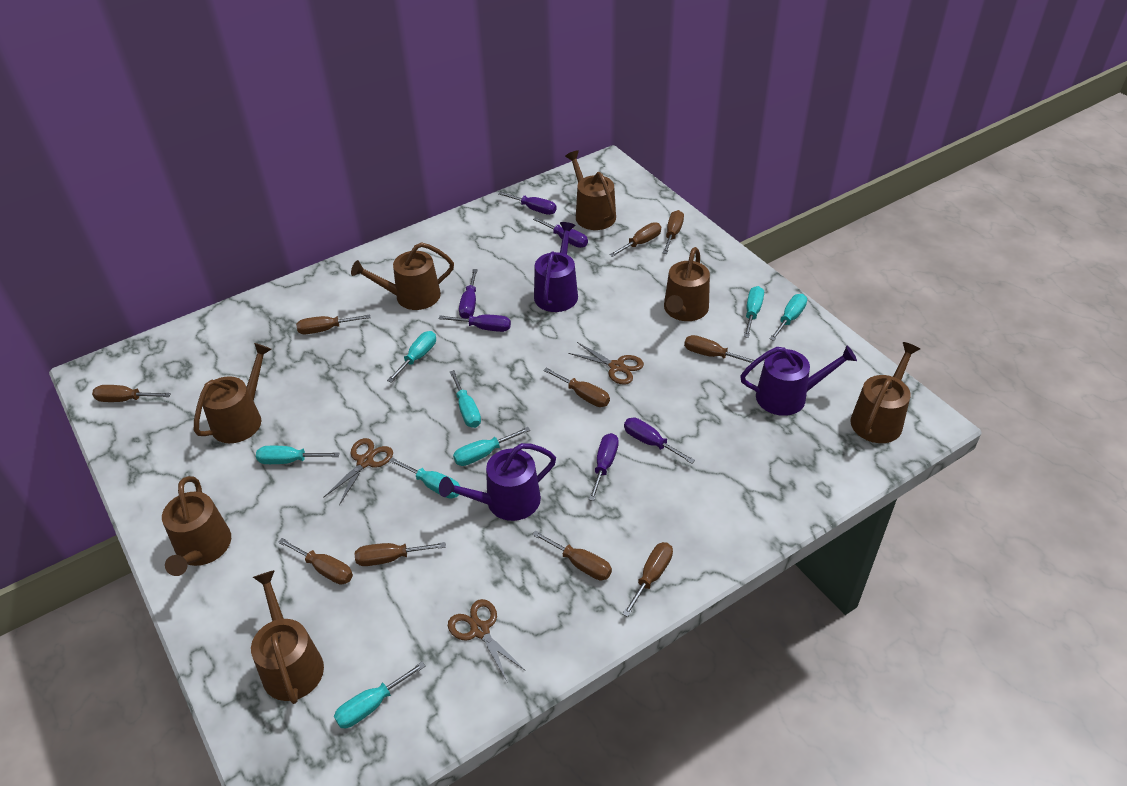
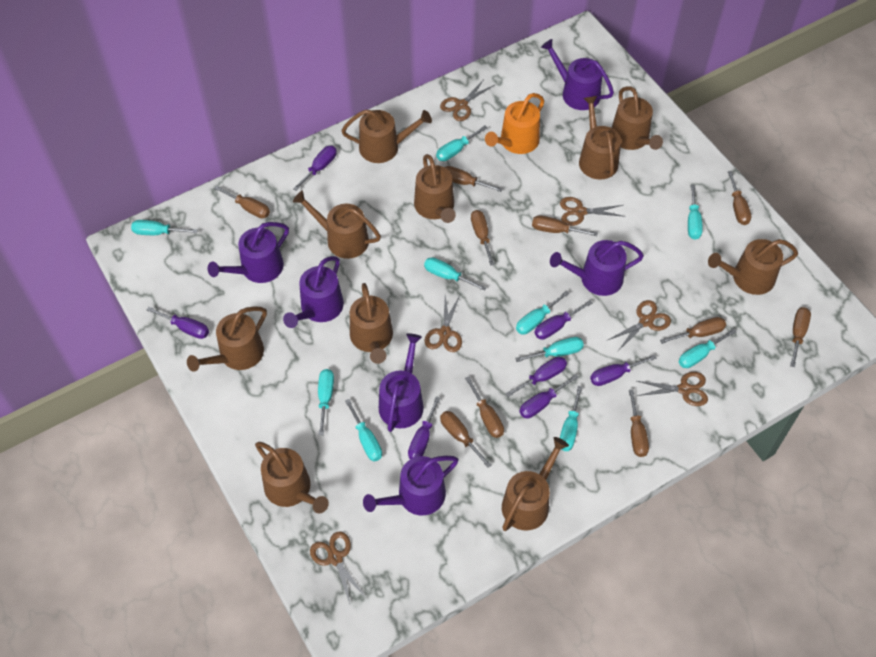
brown scissors: 3 -> 6
brown watering can: 7 -> 10
orange watering can: 0 -> 1
purple screwdriver: 6 -> 7
purple watering can: 3 -> 6
turquoise screwdriver: 8 -> 10

